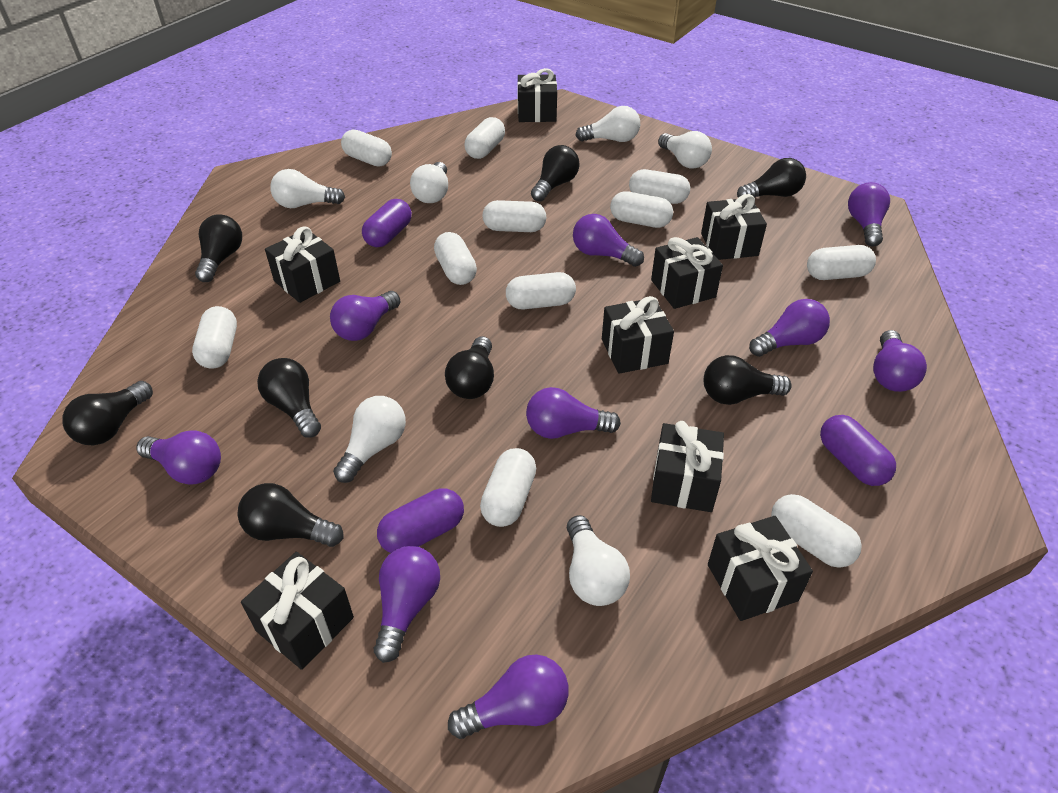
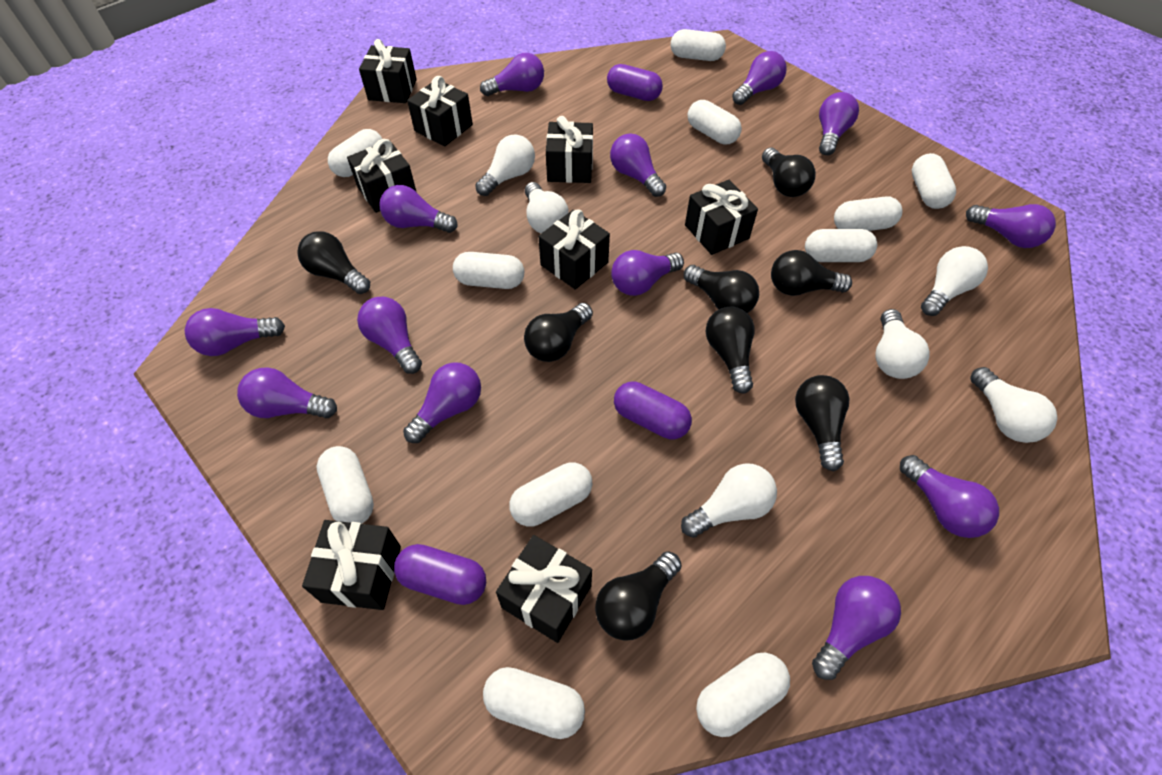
purple light bulb: 9 -> 13

